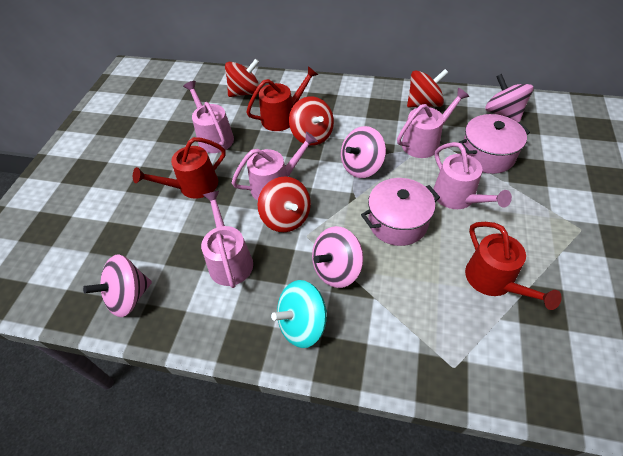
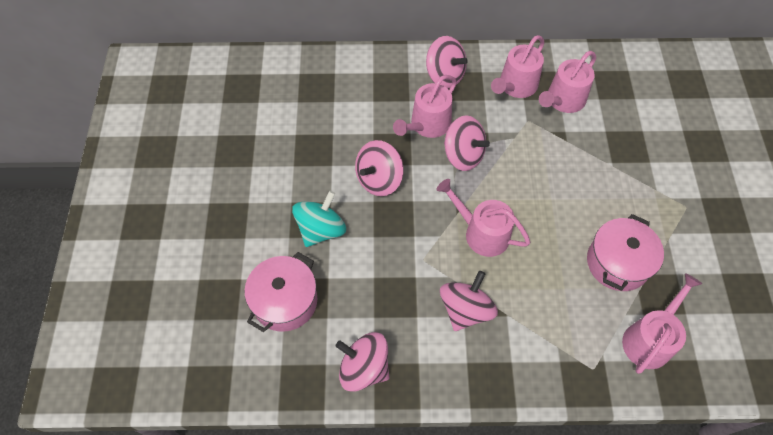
pink spinning top: 4 -> 5
red spinning top: 4 -> 0
red watering can: 3 -> 0

